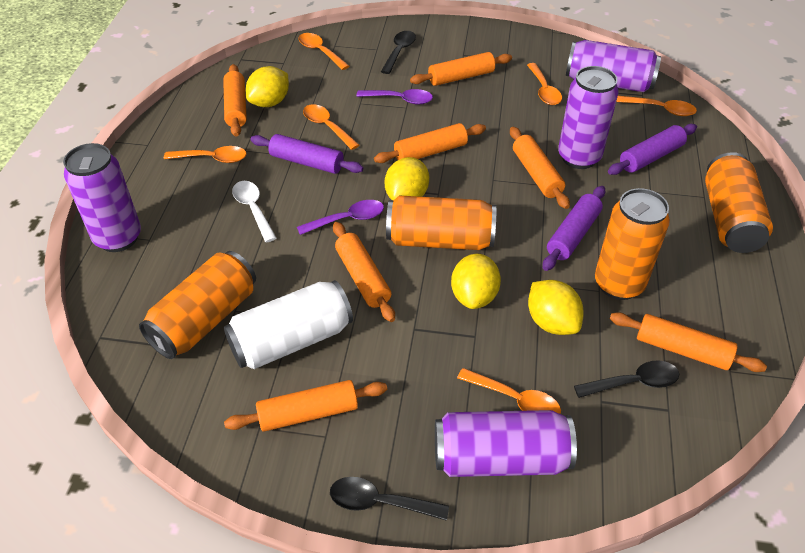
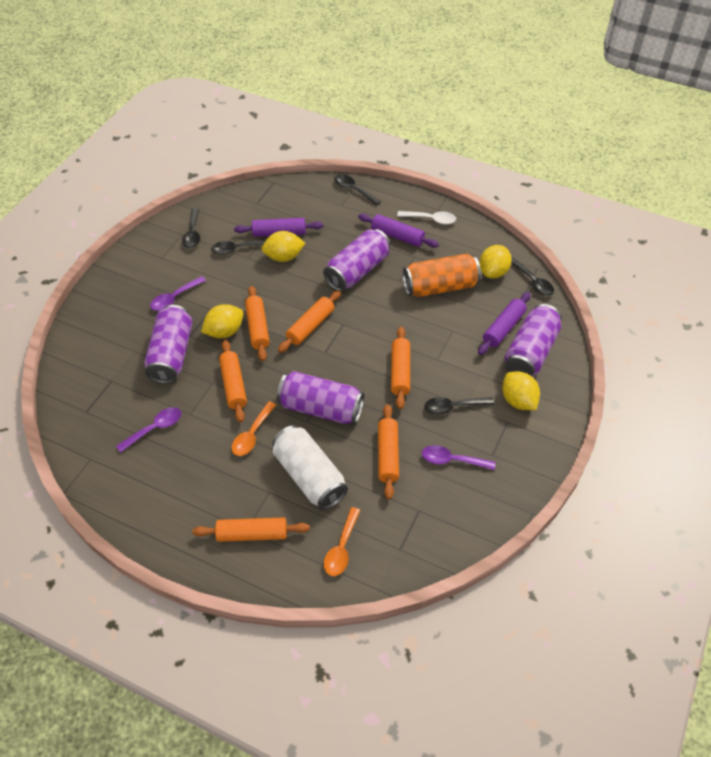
black spoon: 3 -> 5
orange can: 4 -> 1
orange rolling pin: 7 -> 6
orange spoon: 6 -> 2
purple spoon: 2 -> 3

